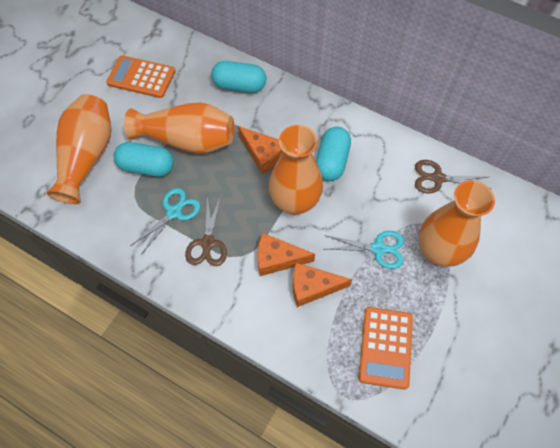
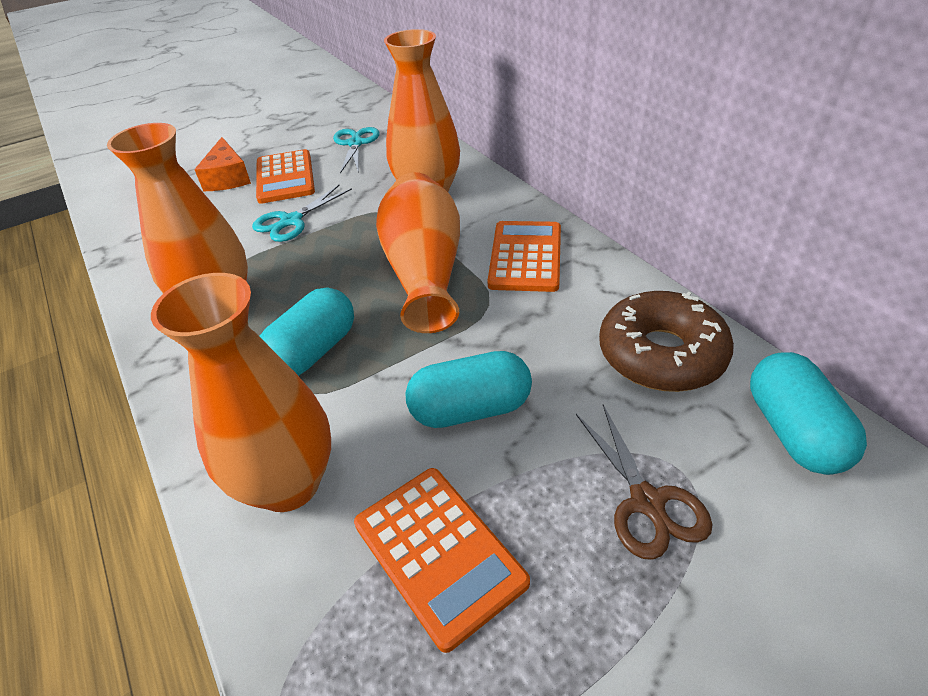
brown donut: 0 -> 1
brown scissors: 2 -> 1
orange calculator: 2 -> 3
orange cheese: 3 -> 1

